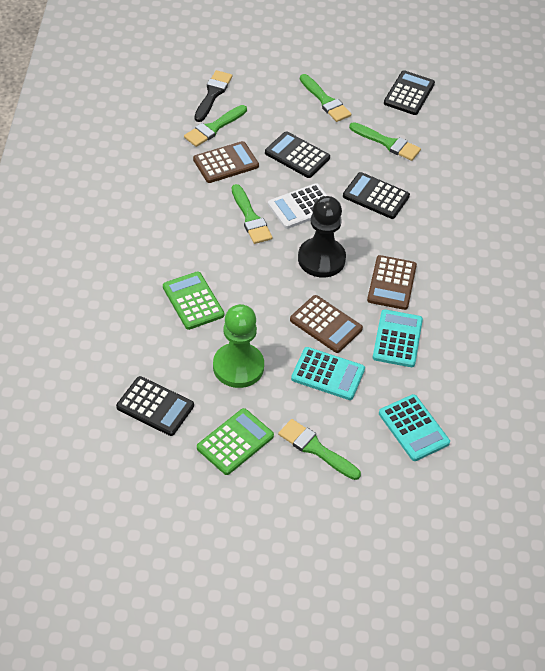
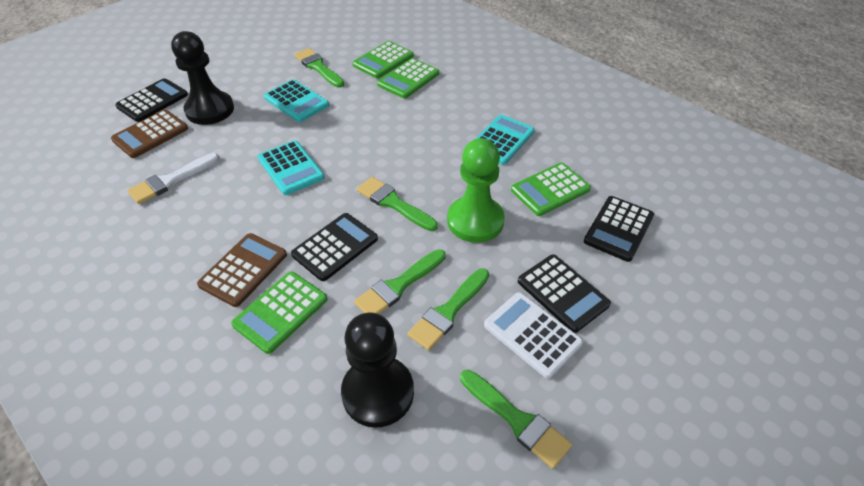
black brush: 1 -> 0
black pawn: 1 -> 2
brown calculator: 3 -> 2
green calculator: 2 -> 4
white brush: 0 -> 1

